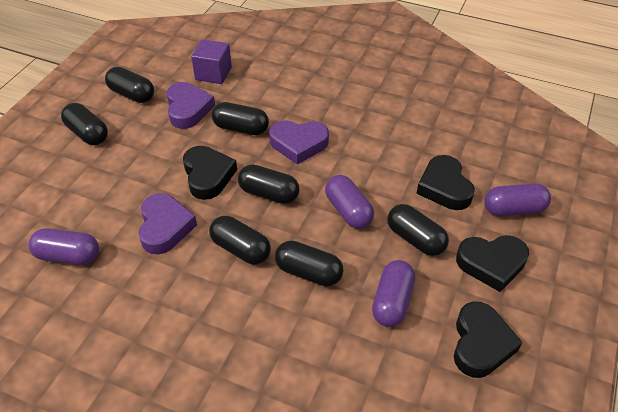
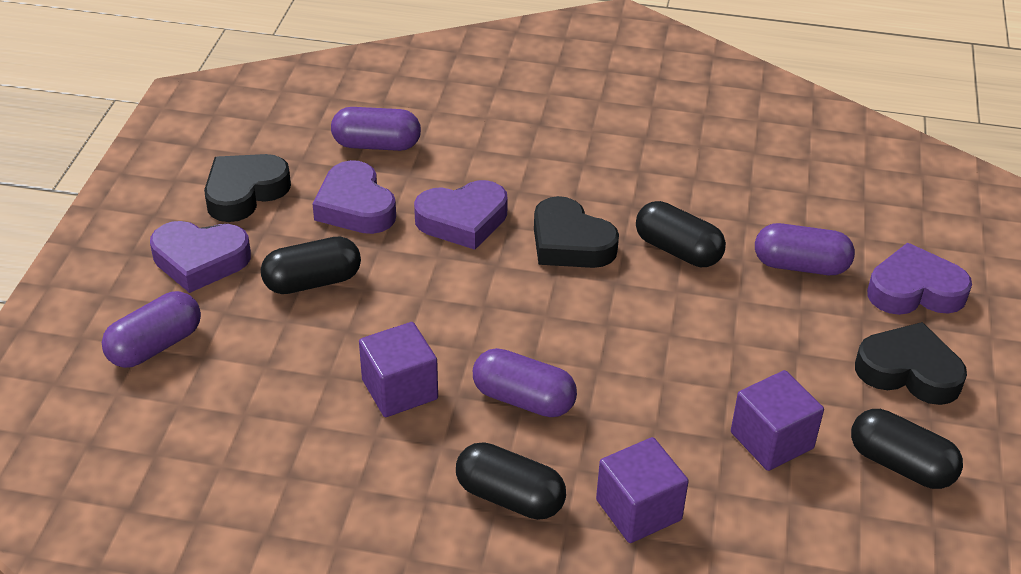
black capsule: 7 -> 4
black heart: 4 -> 3
purple cube: 1 -> 3
purple heart: 3 -> 4

